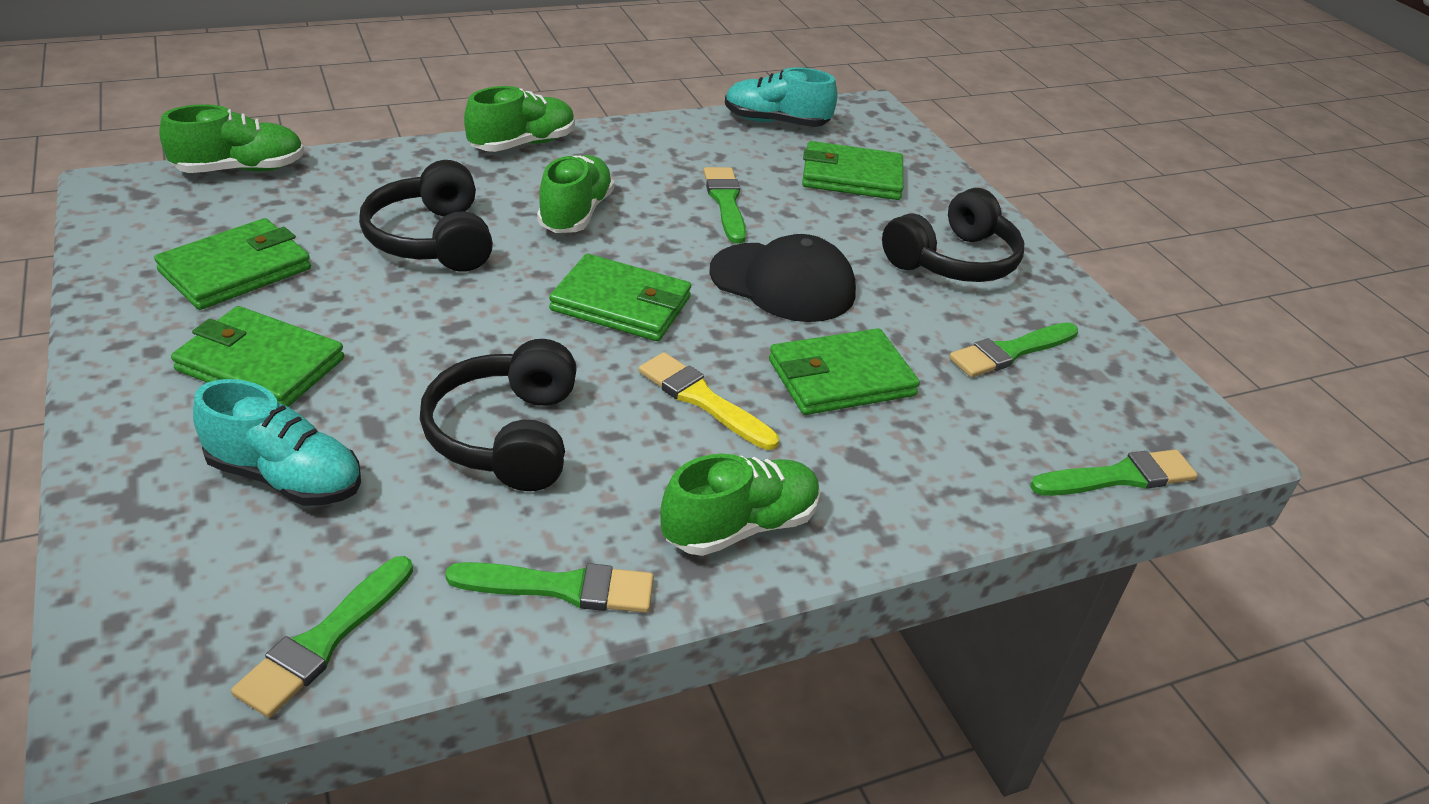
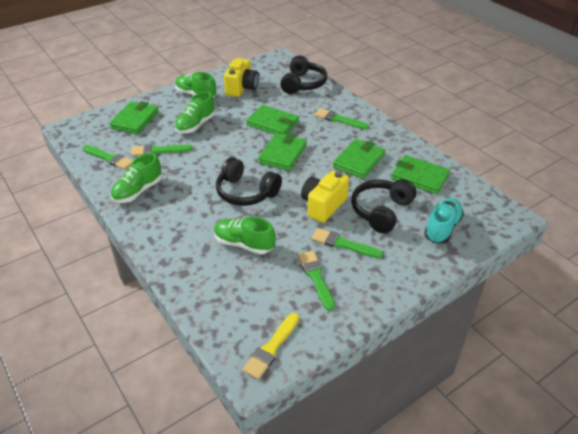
black cap: 1 -> 0
turquoise shoe: 2 -> 1
yellow camera: 0 -> 2

